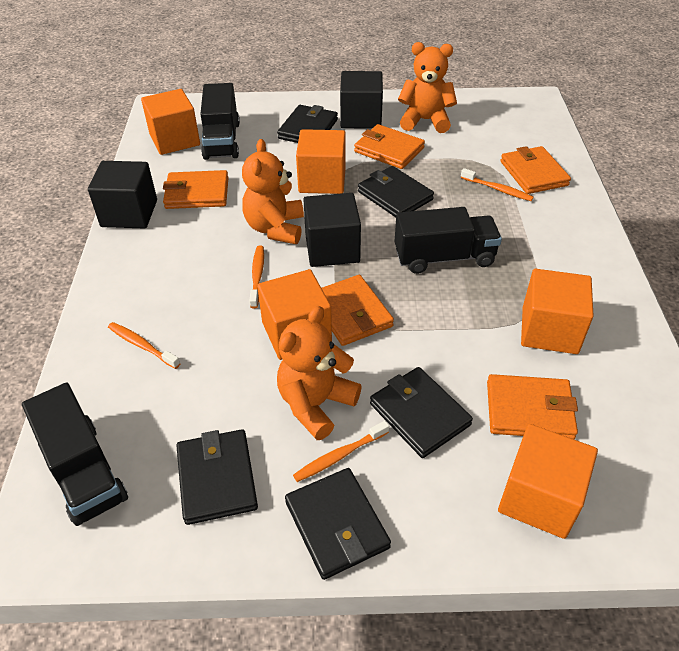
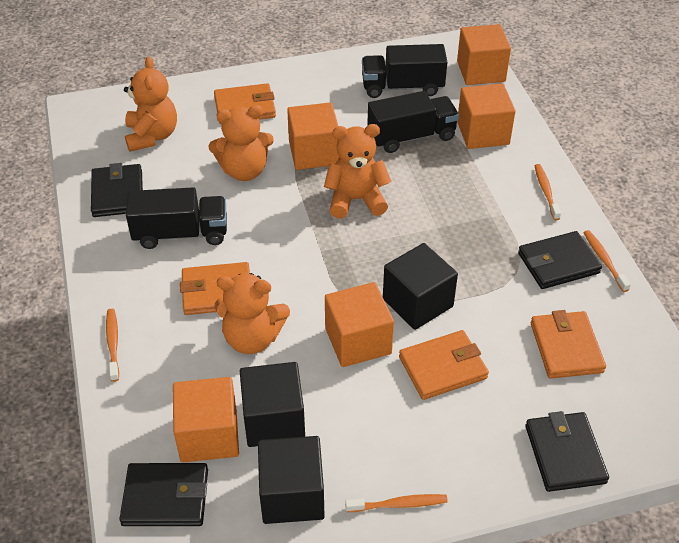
black wallet: 5 -> 4
orange teddy bear: 3 -> 4
orange wallet: 5 -> 4

